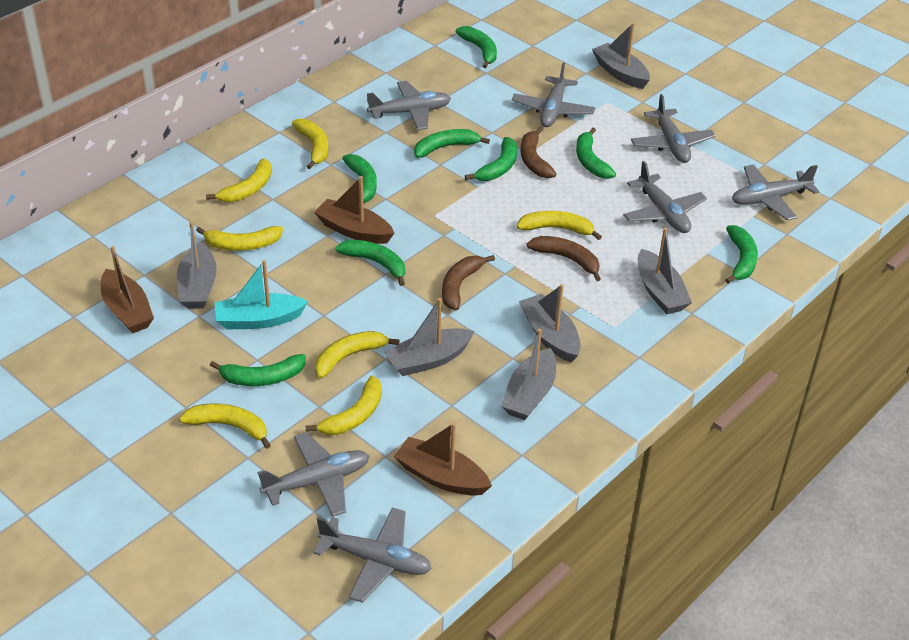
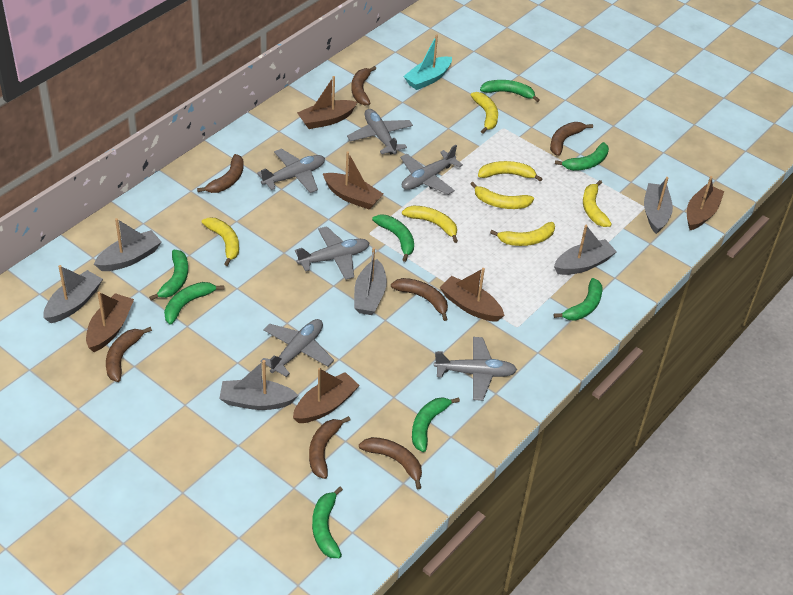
brown banana: 3 -> 7
brown boat: 3 -> 6
grey plane: 7 -> 6

